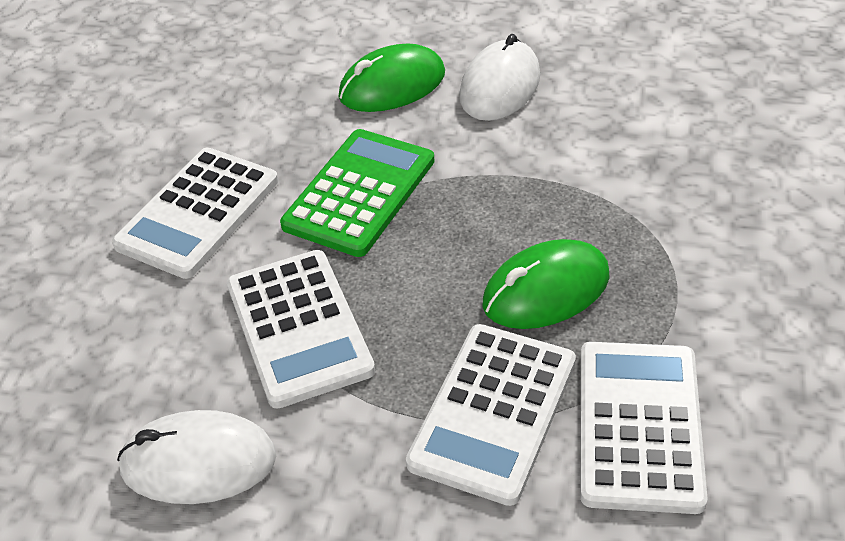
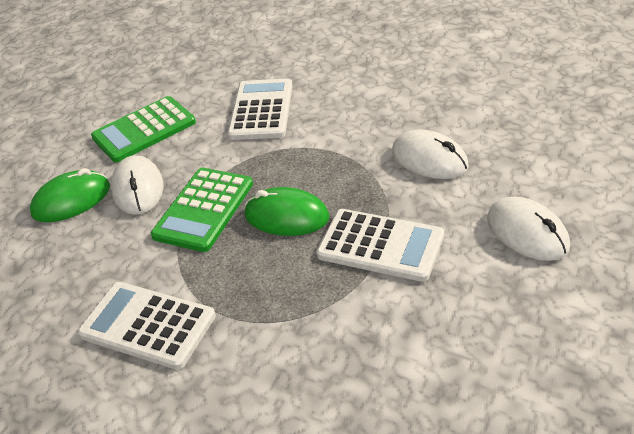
green calculator: 1 -> 2
white calculator: 4 -> 3
white mouse: 2 -> 3

